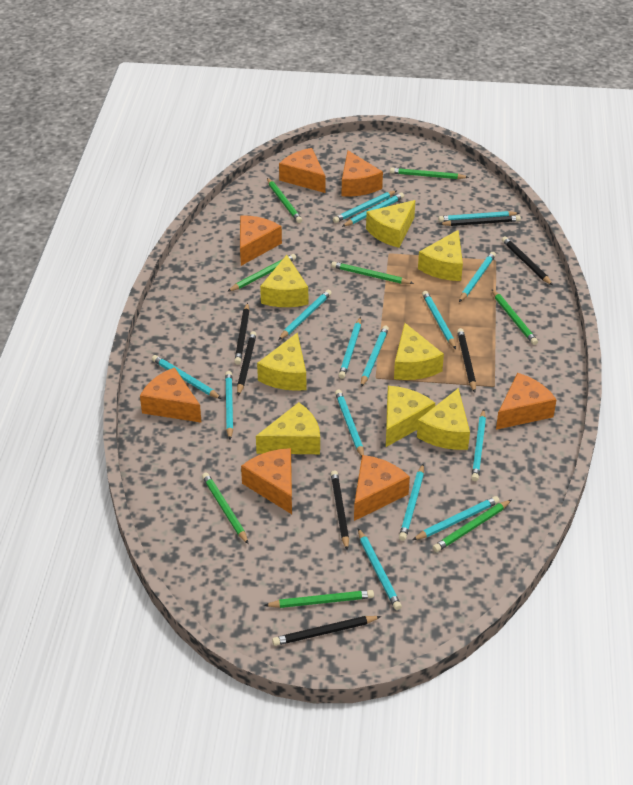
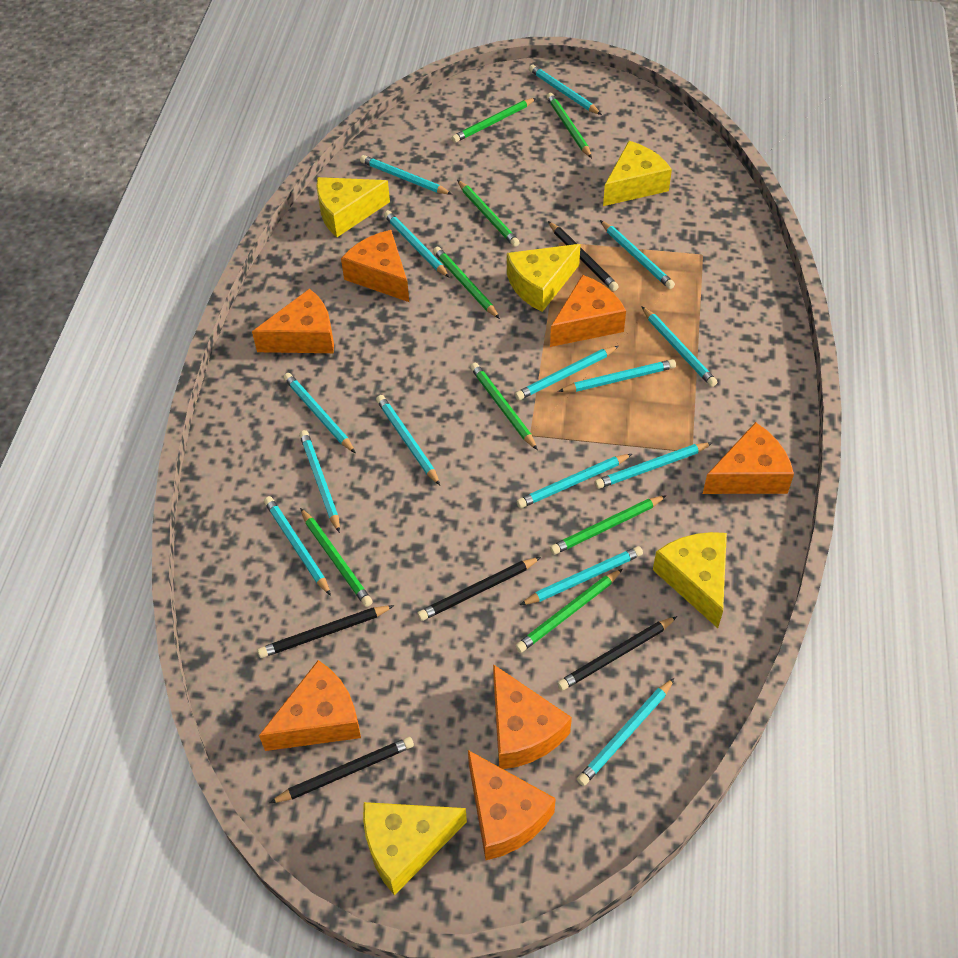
black pencil: 7 -> 5
yellow cheese: 8 -> 5

